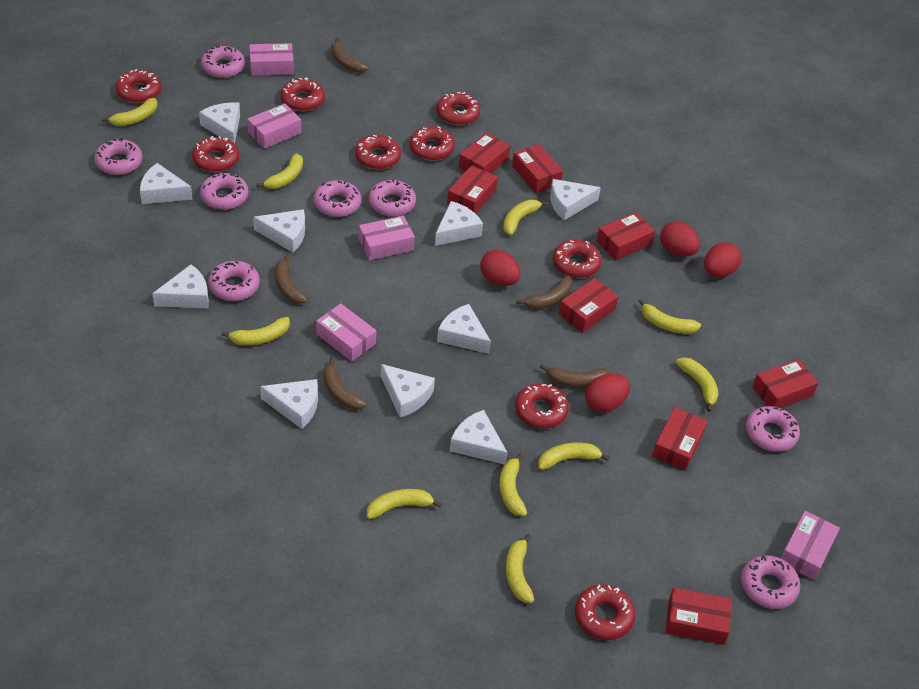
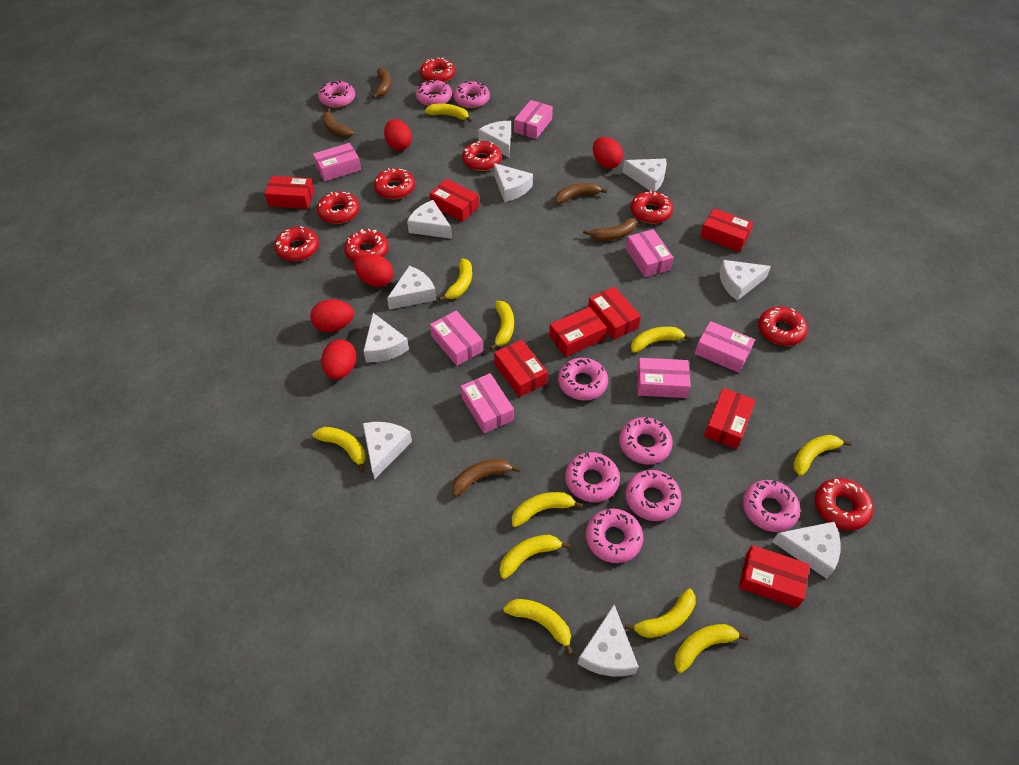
pink box: 5 -> 7
pink donut: 8 -> 9
red egg: 4 -> 5
yellow banana: 10 -> 11

